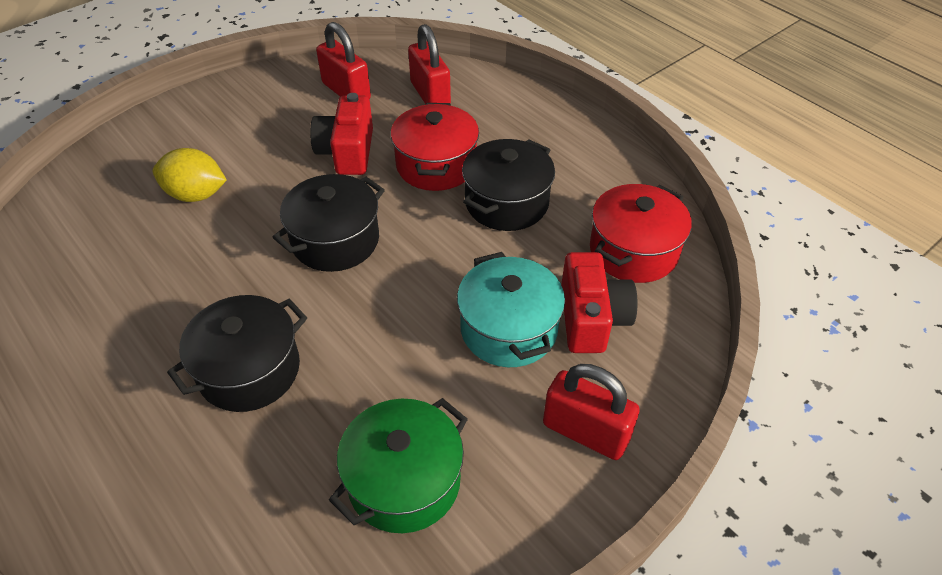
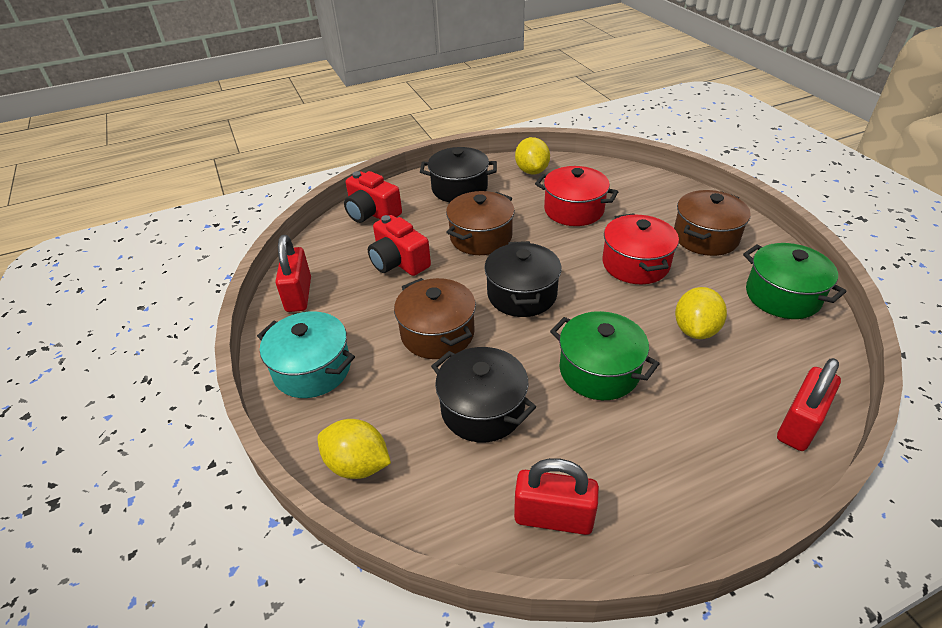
brown pot: 0 -> 3
green pot: 1 -> 2
yellow lemon: 1 -> 3

